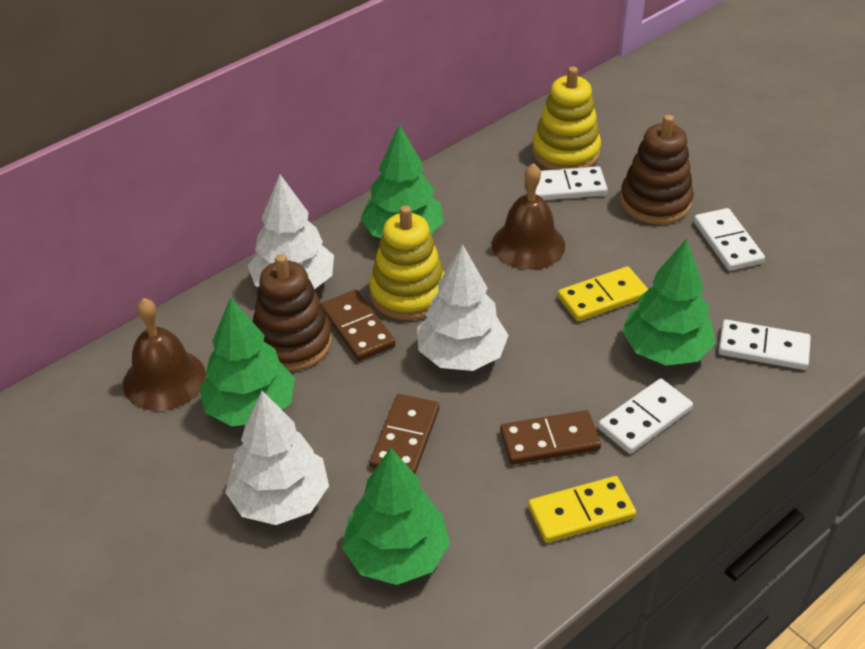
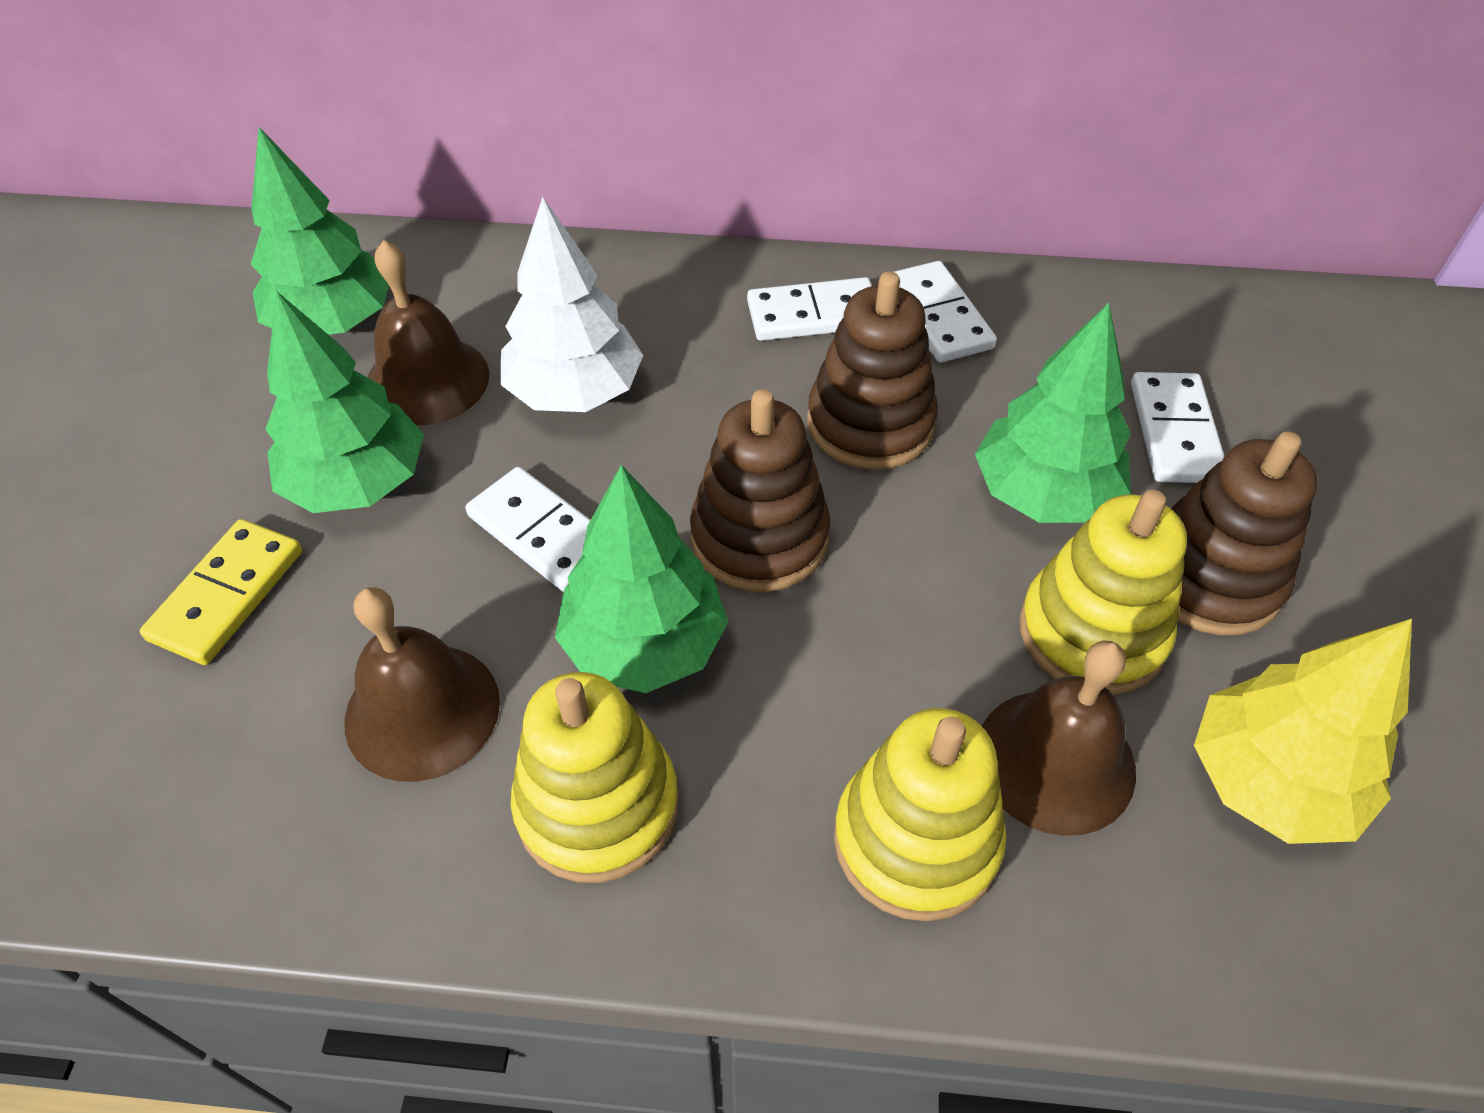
brown bell: 2 -> 3
brown domino: 3 -> 0
brown stacking toy: 2 -> 3
white tree: 3 -> 1
yellow domino: 2 -> 1
yellow stacking toy: 2 -> 3
yellow tree: 0 -> 1

